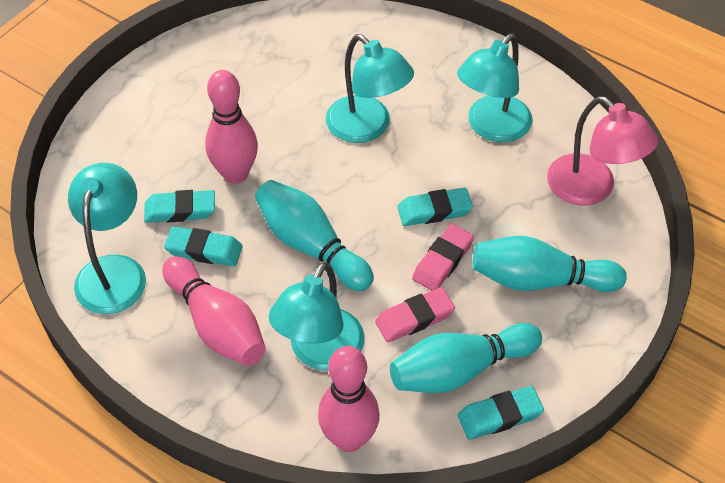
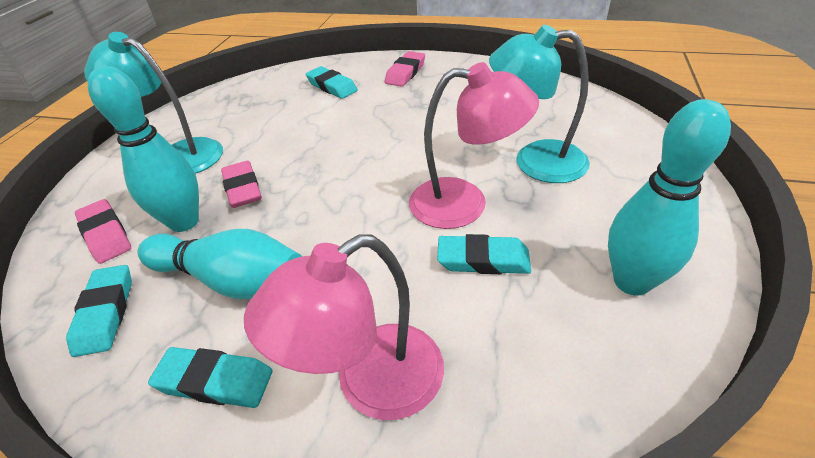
pink bowling pin: 3 -> 0
pink eraser: 2 -> 3
pink lamp: 1 -> 2
turquoise lamp: 4 -> 2

